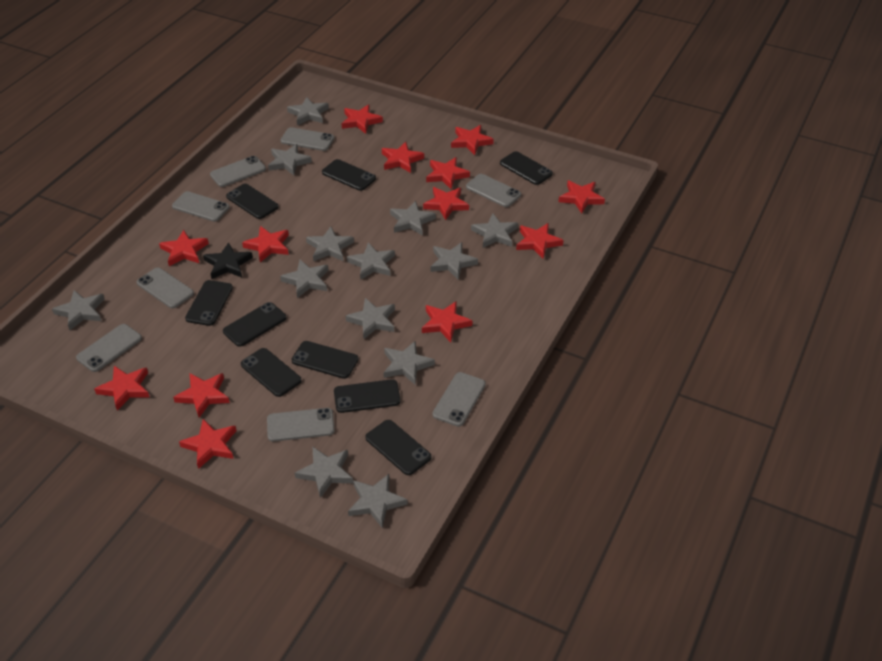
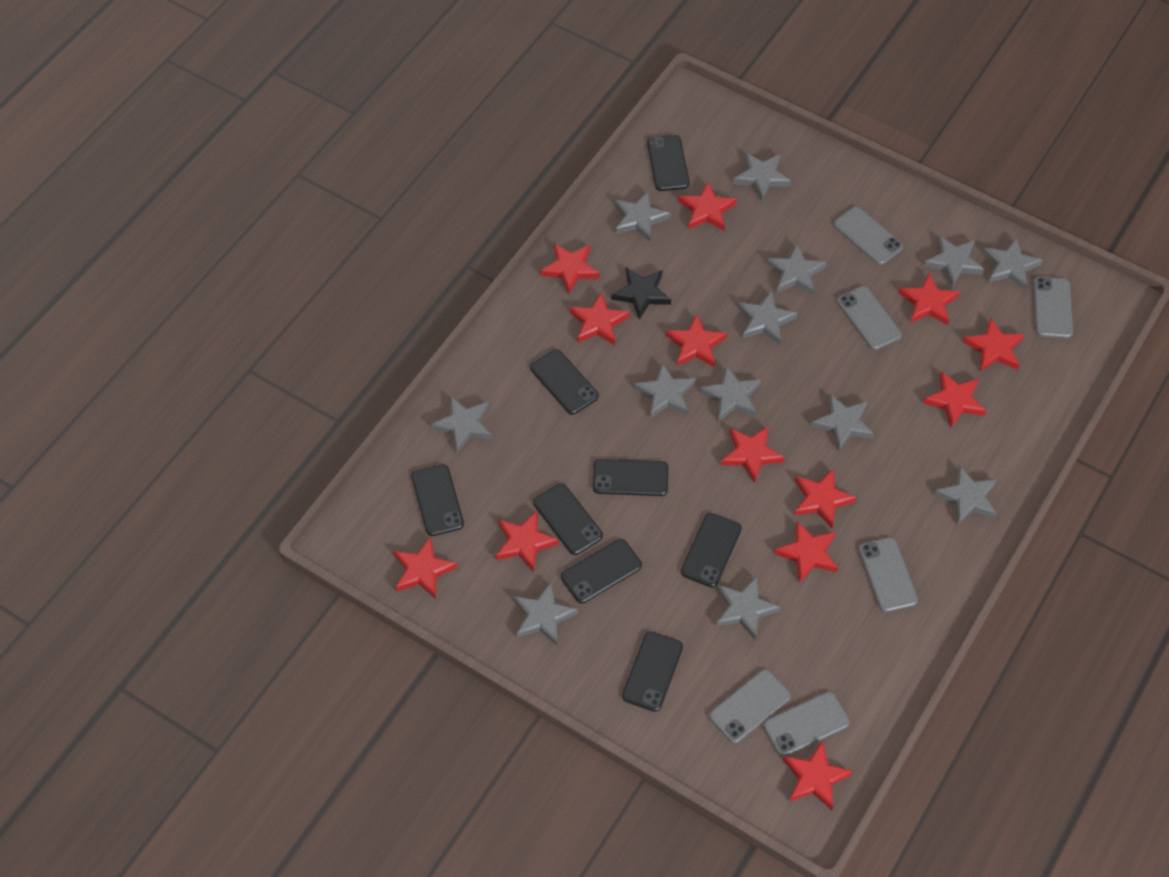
black phone: 9 -> 8
grey phone: 8 -> 6

